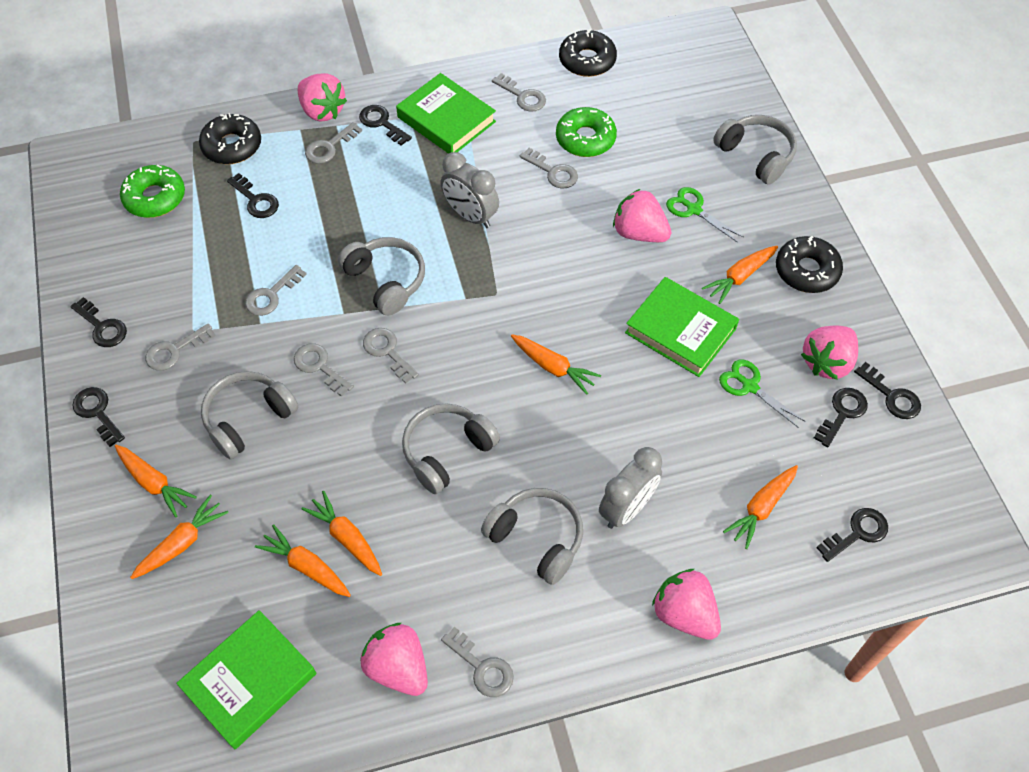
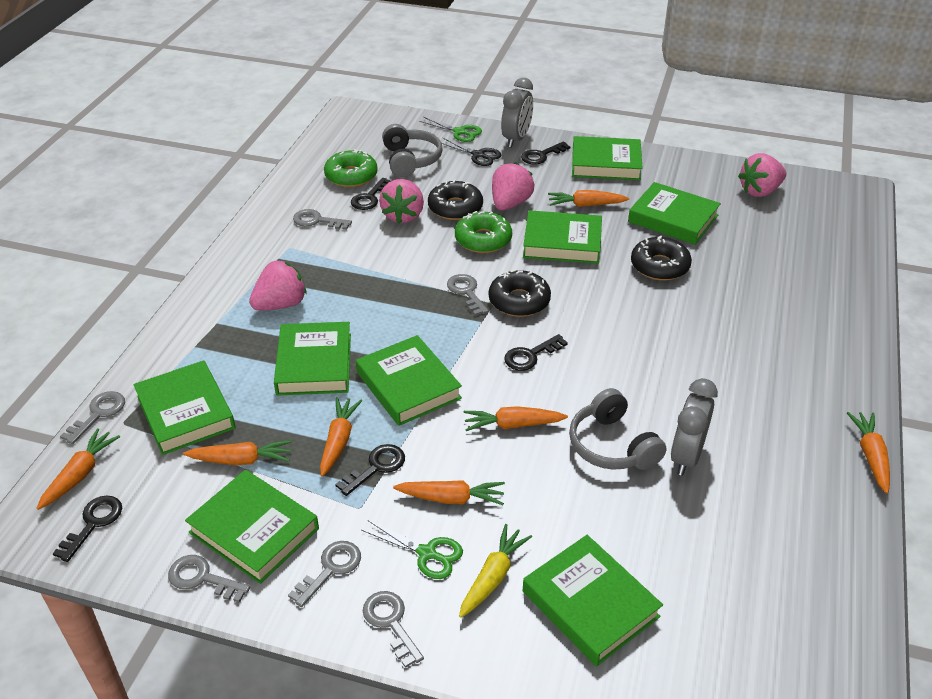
black key: 7 -> 5
black scissors: 0 -> 1
green book: 3 -> 8
grey headphones: 5 -> 2
grey key: 8 -> 6
pink strawberry: 5 -> 4
yellow carrot: 0 -> 1

